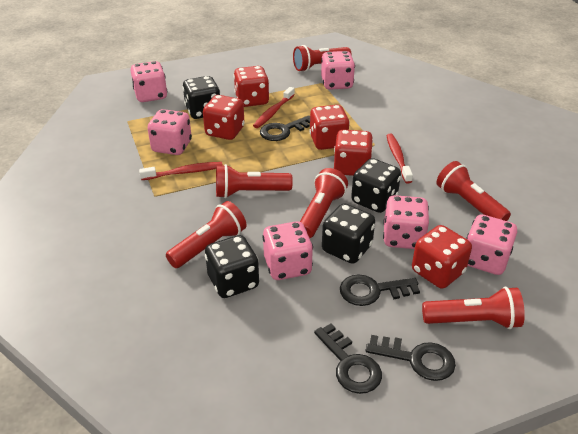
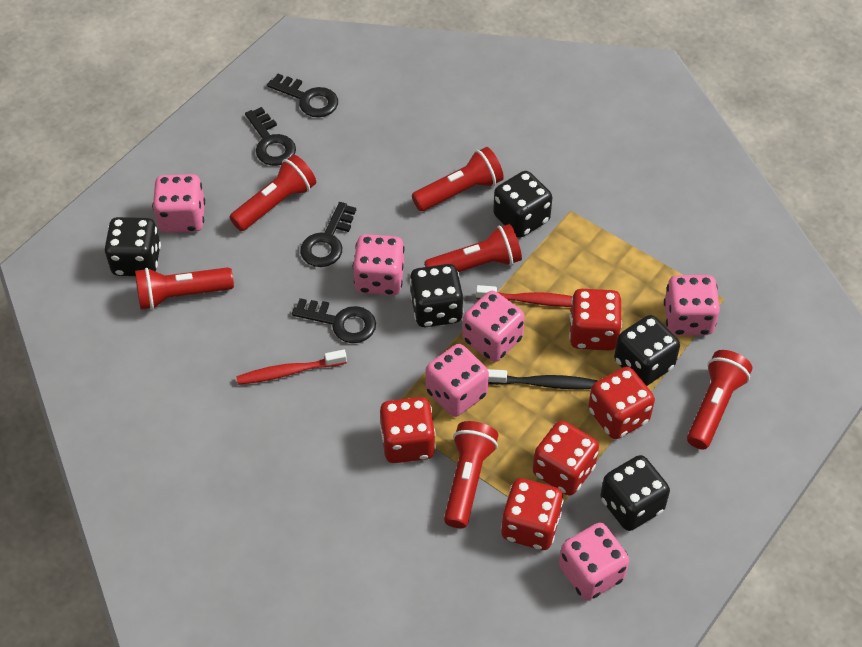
black dice: 4 -> 5
black toothbrush: 0 -> 1
red toothbrush: 3 -> 2

